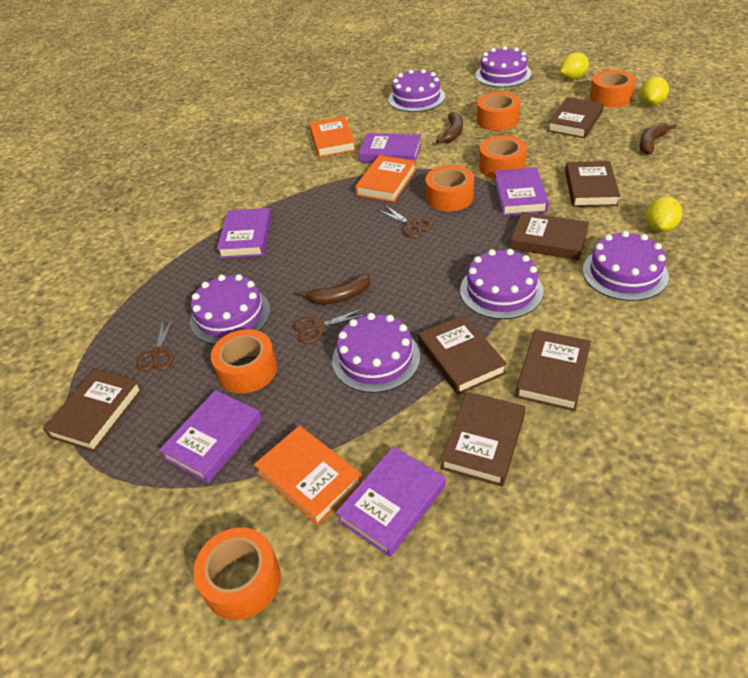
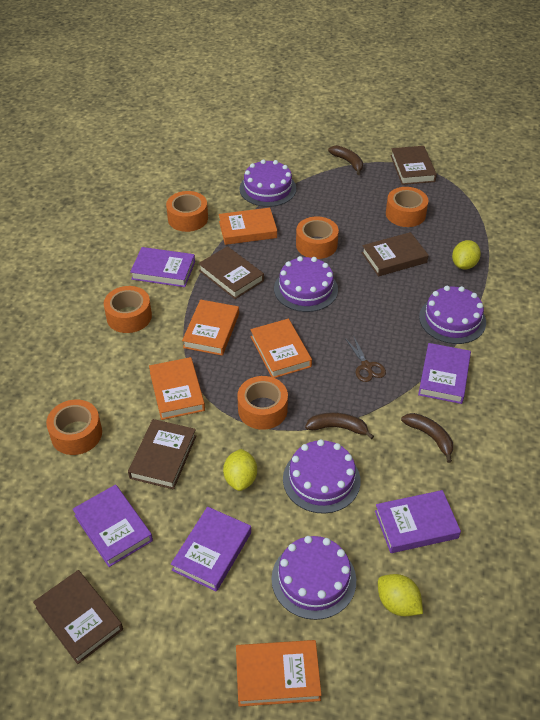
brown book: 7 -> 5
brown scissors: 3 -> 1
orange book: 3 -> 5
purple cake: 6 -> 5

